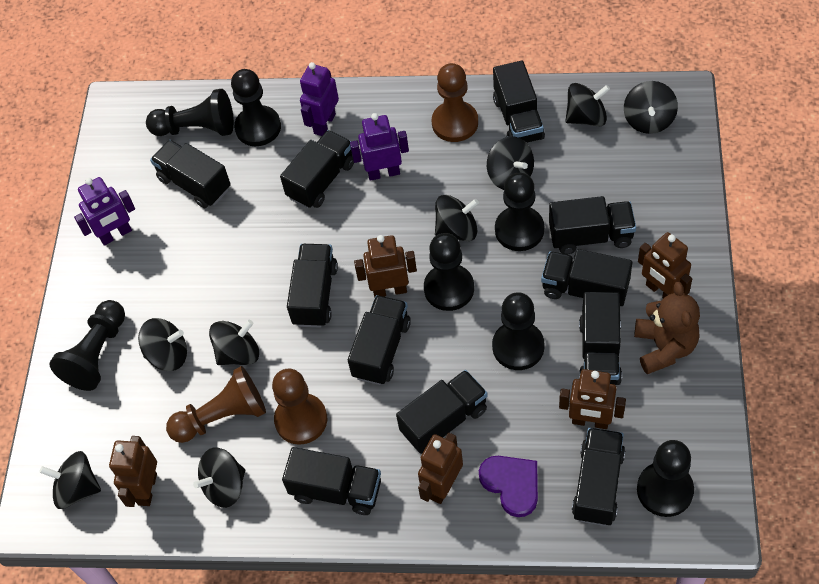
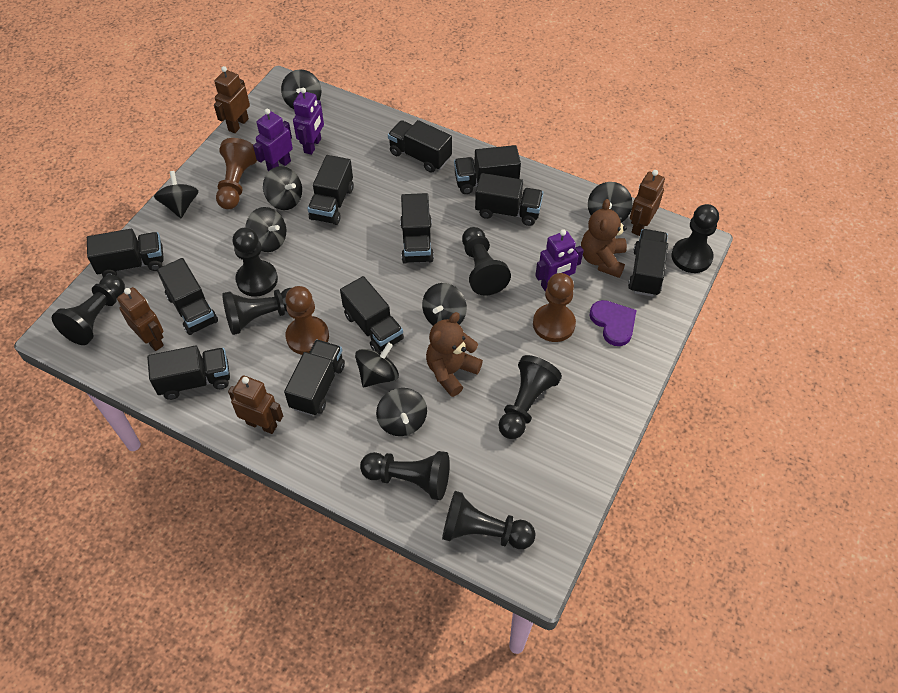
black pawn: 7 -> 8
brown robot: 5 -> 4
brown teddy bear: 1 -> 2

